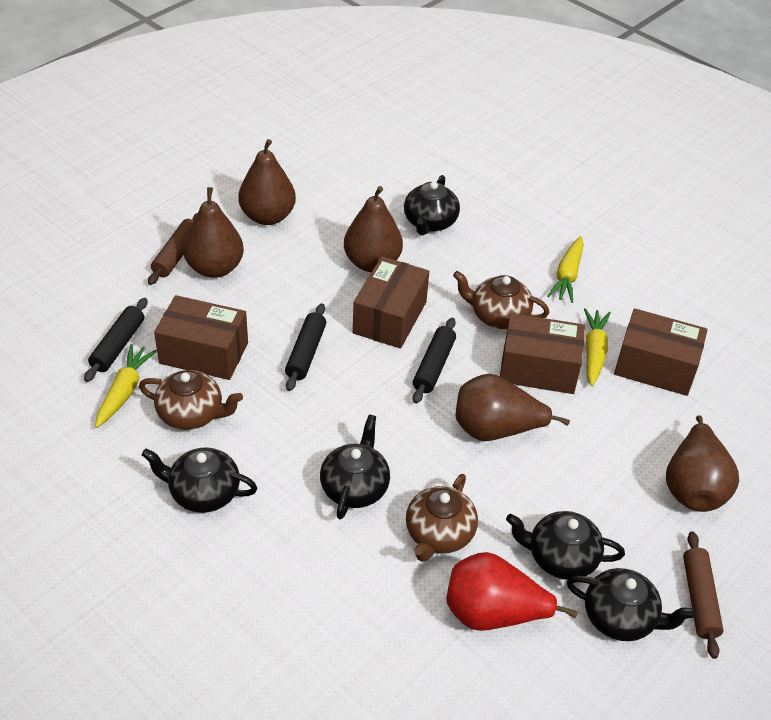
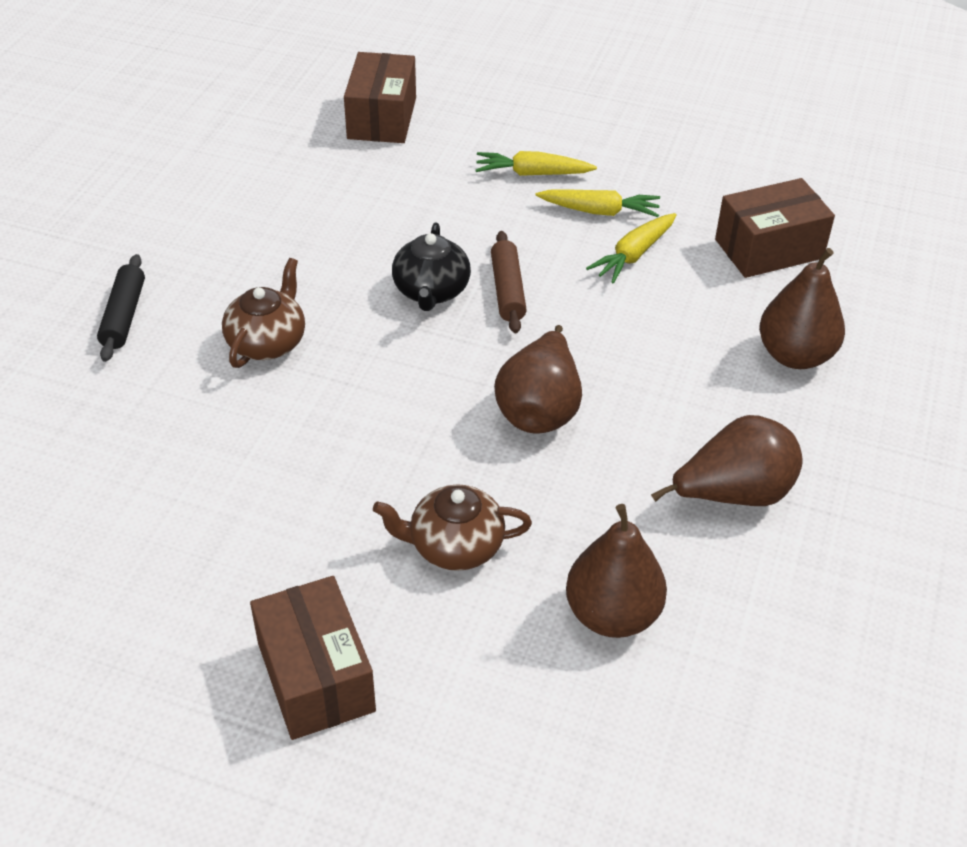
black rolling pin: 3 -> 1
black teapot: 5 -> 1
brown box: 4 -> 3
brown pear: 5 -> 4
brown rolling pin: 2 -> 1
brown teapot: 3 -> 2
red pear: 1 -> 0

